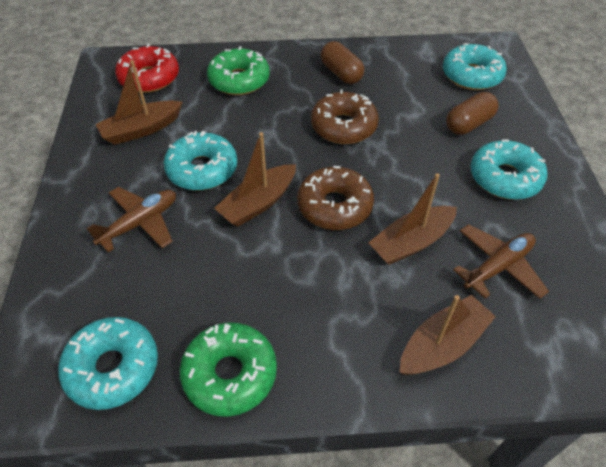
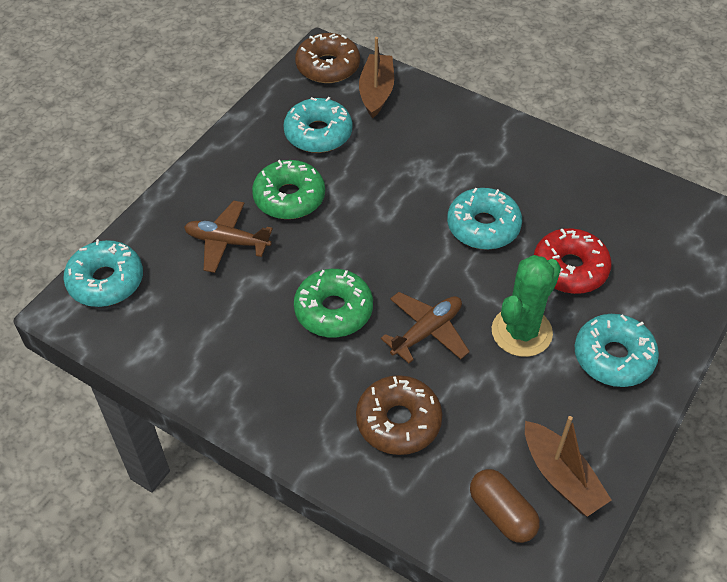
brown boat: 4 -> 2
brown capsule: 2 -> 1
green cactus: 0 -> 1

